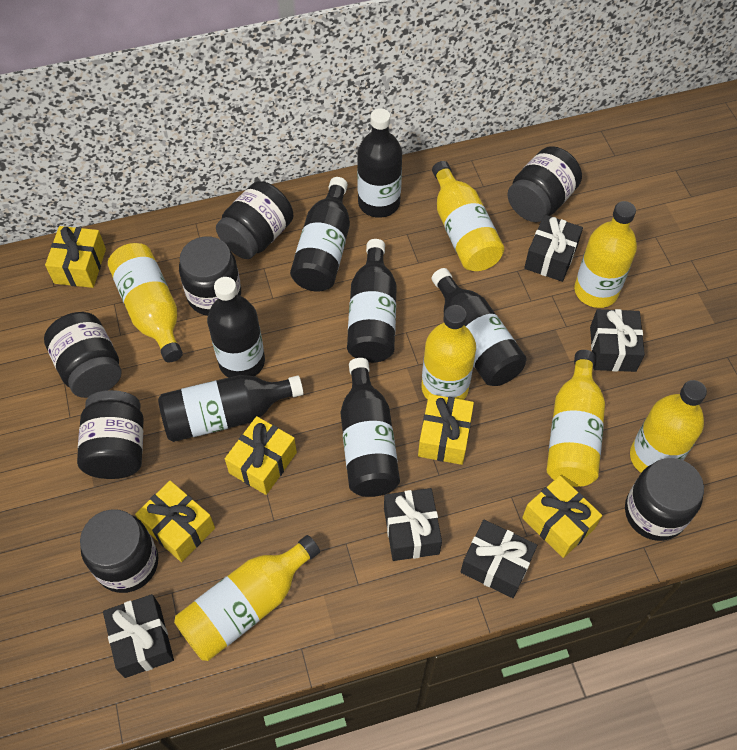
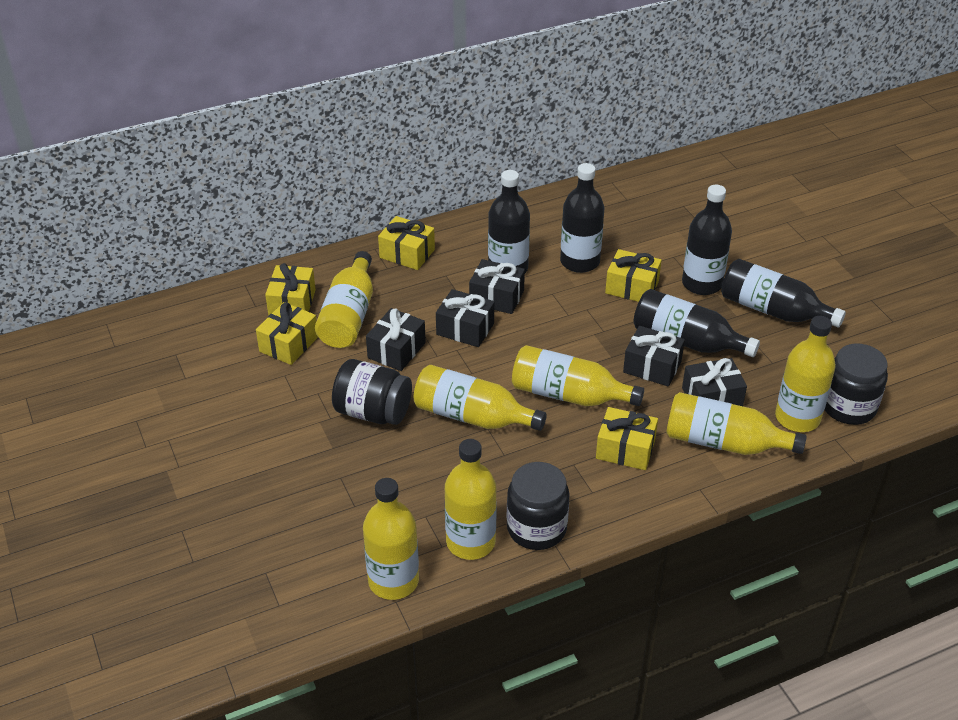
black bottle: 7 -> 5
black jar: 7 -> 3

